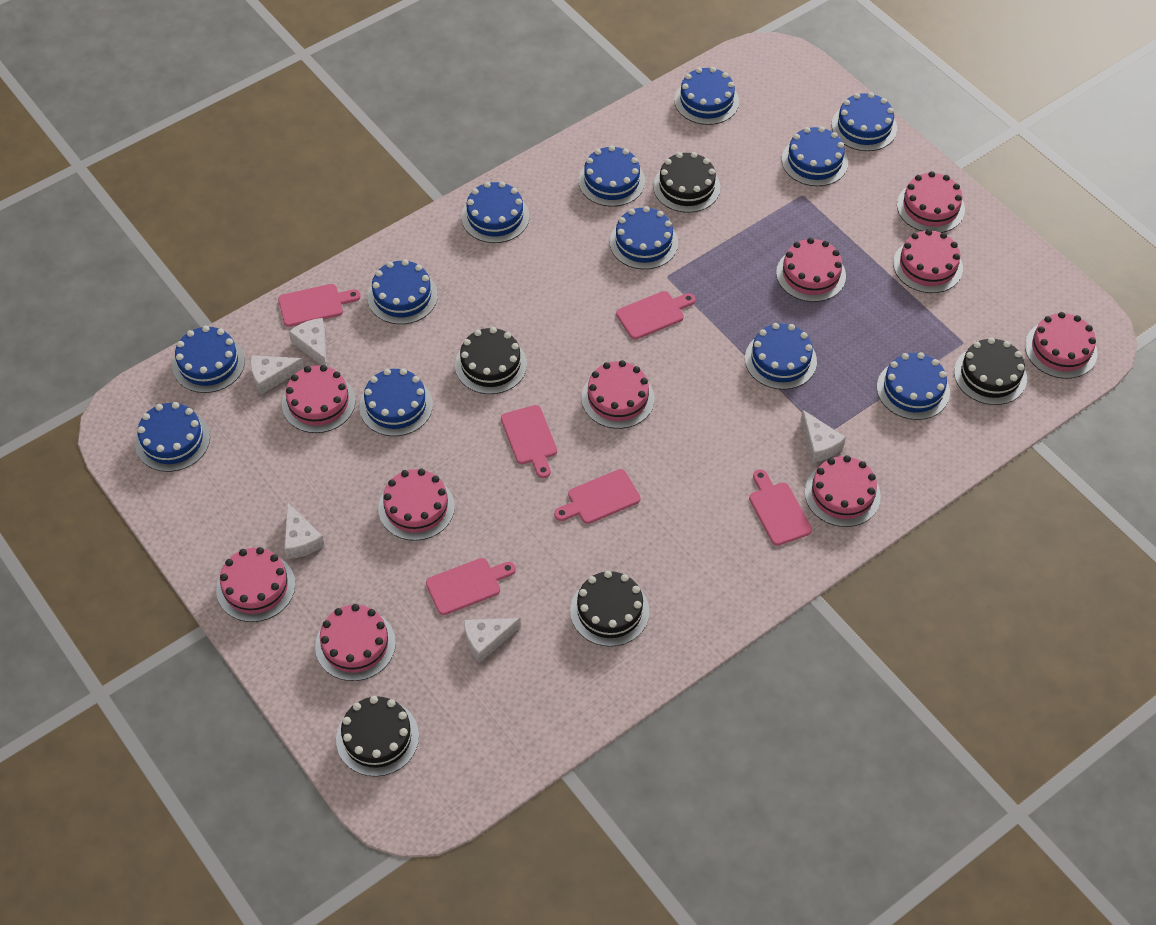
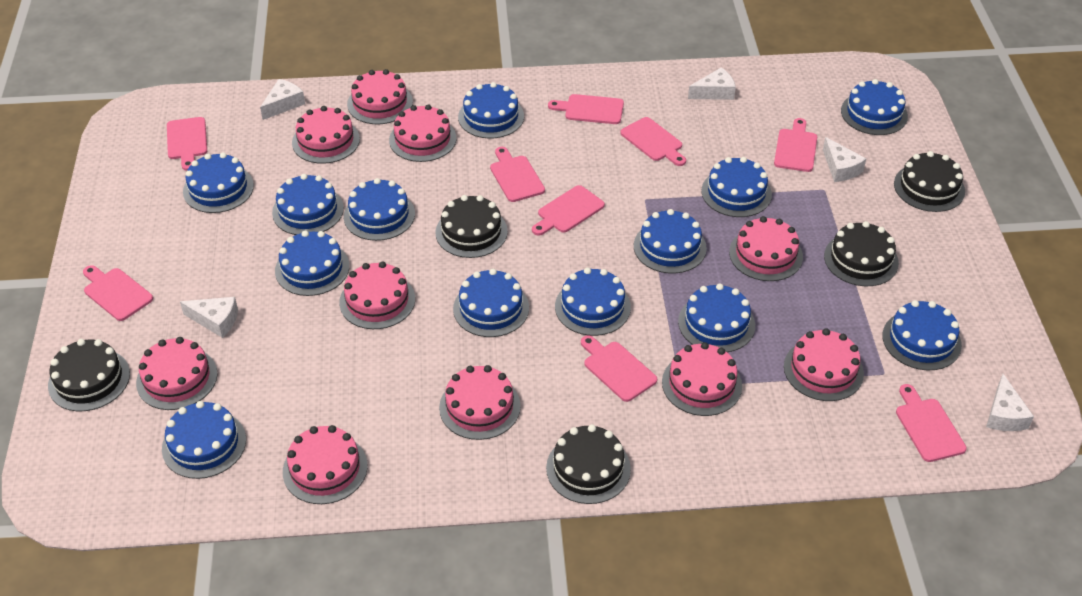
blue cake: 12 -> 13
pink cutting board: 6 -> 9

